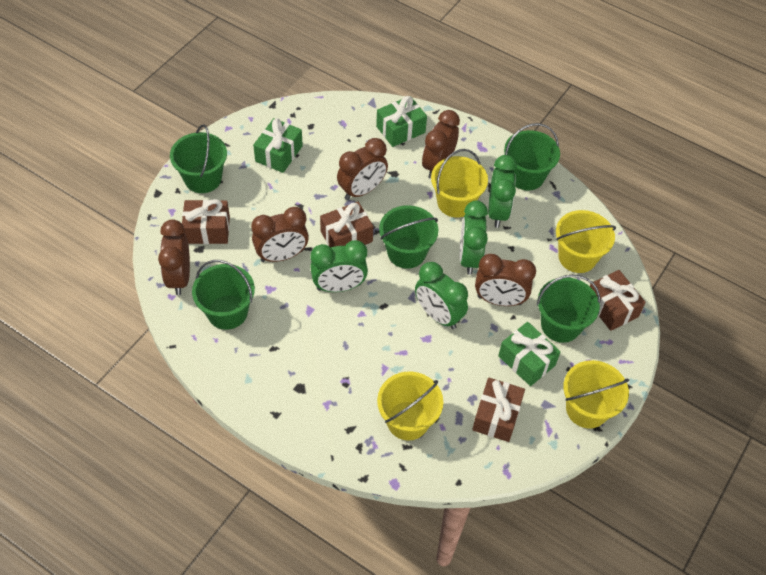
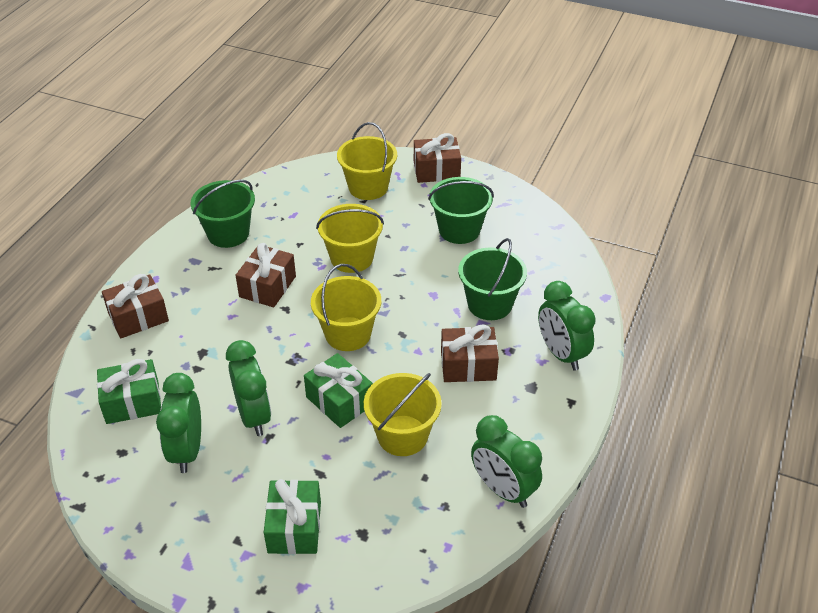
brown clock: 5 -> 0
green bucket: 5 -> 3

